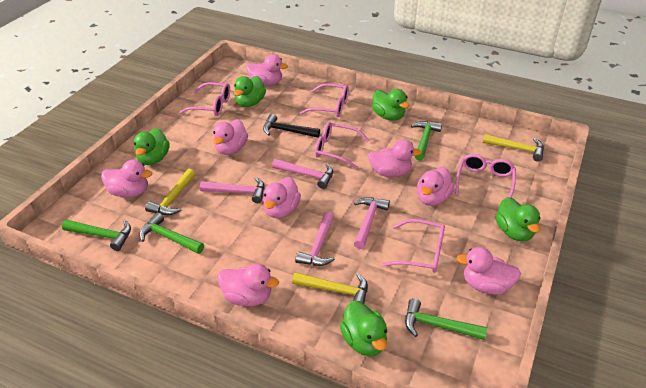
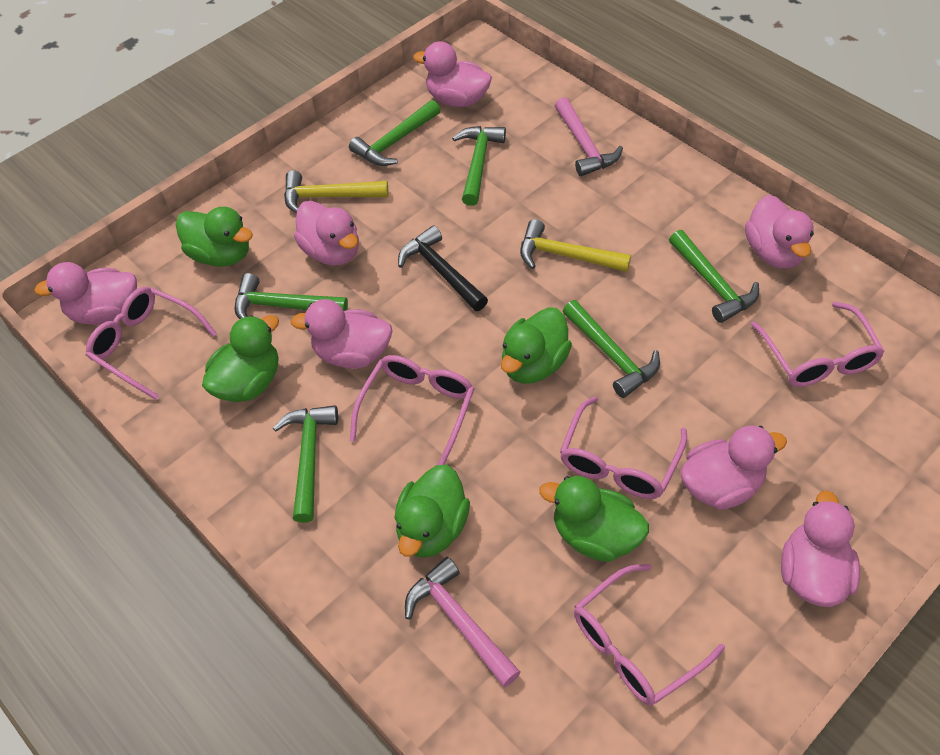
green hammer: 4 -> 6
pink duck: 8 -> 7
pink hammer: 4 -> 2
yellow hammer: 3 -> 2

